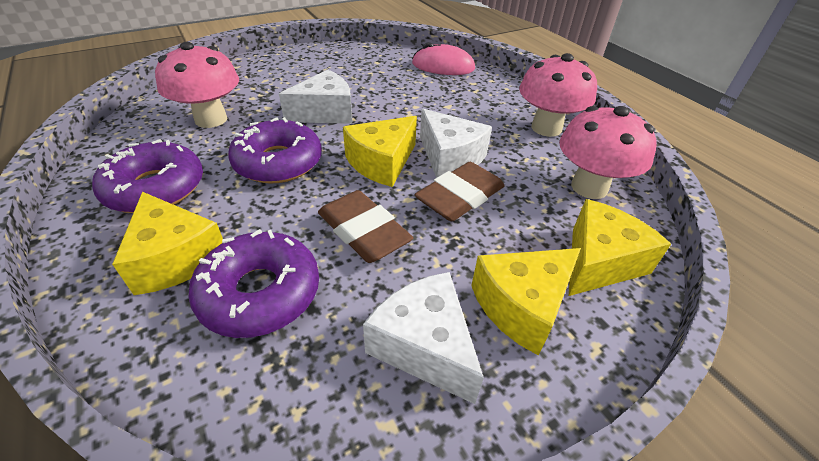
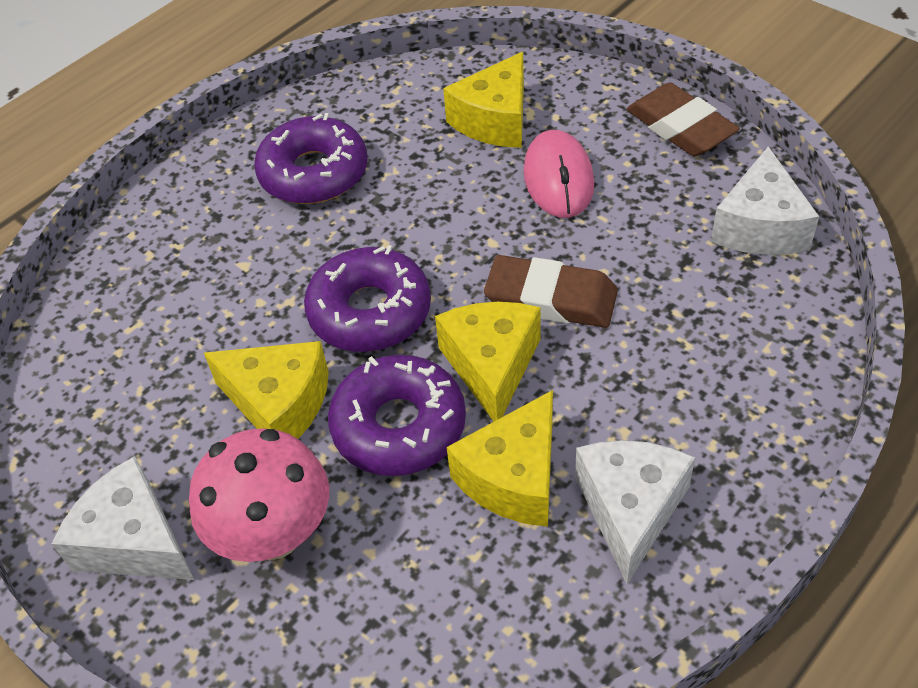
pink mushroom: 3 -> 1

